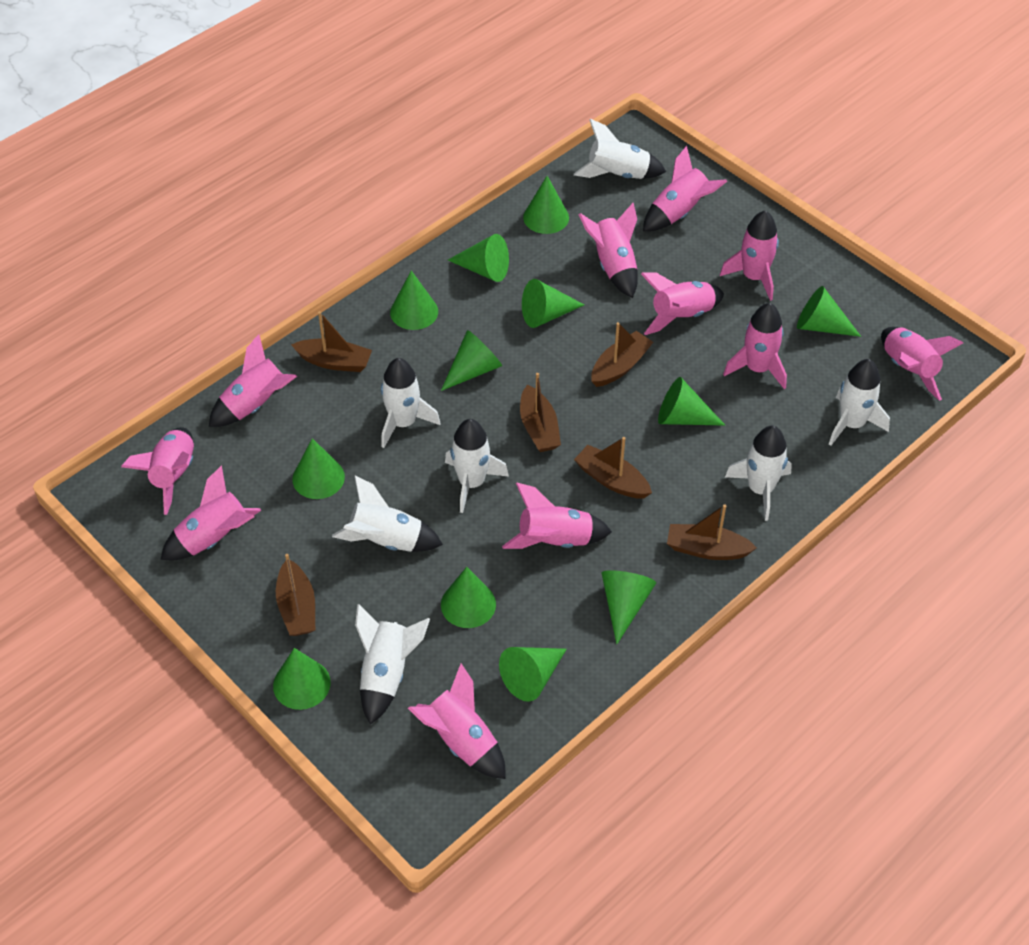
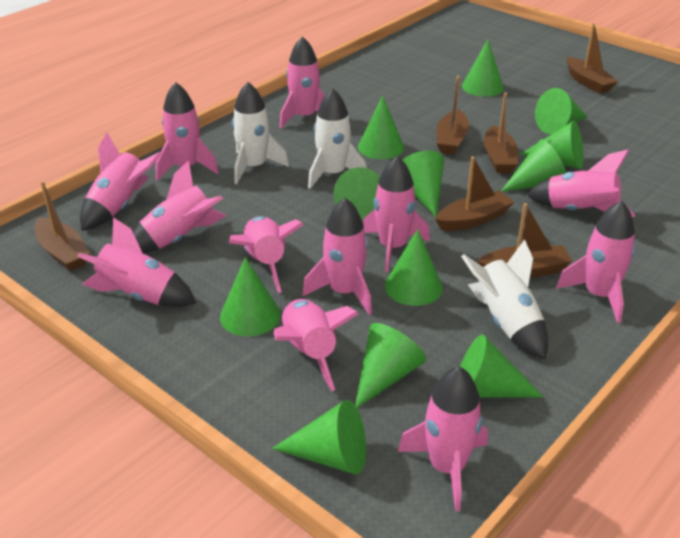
pink rocket: 11 -> 12
white rocket: 7 -> 3

